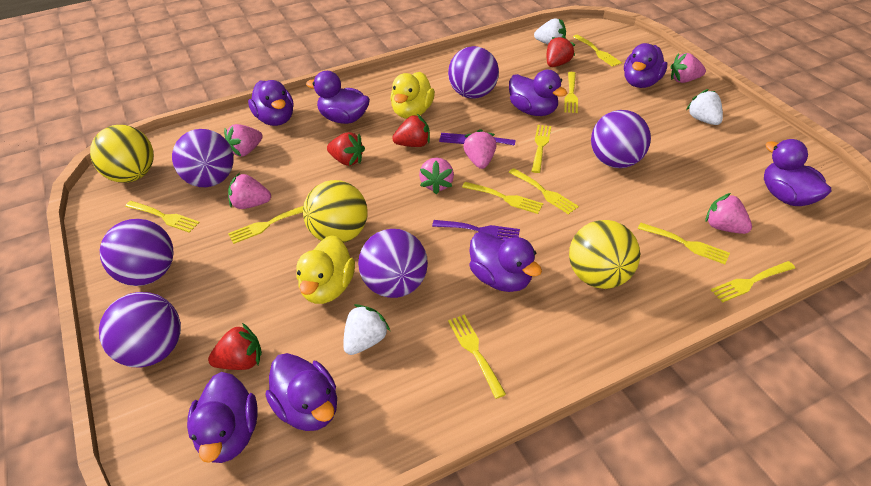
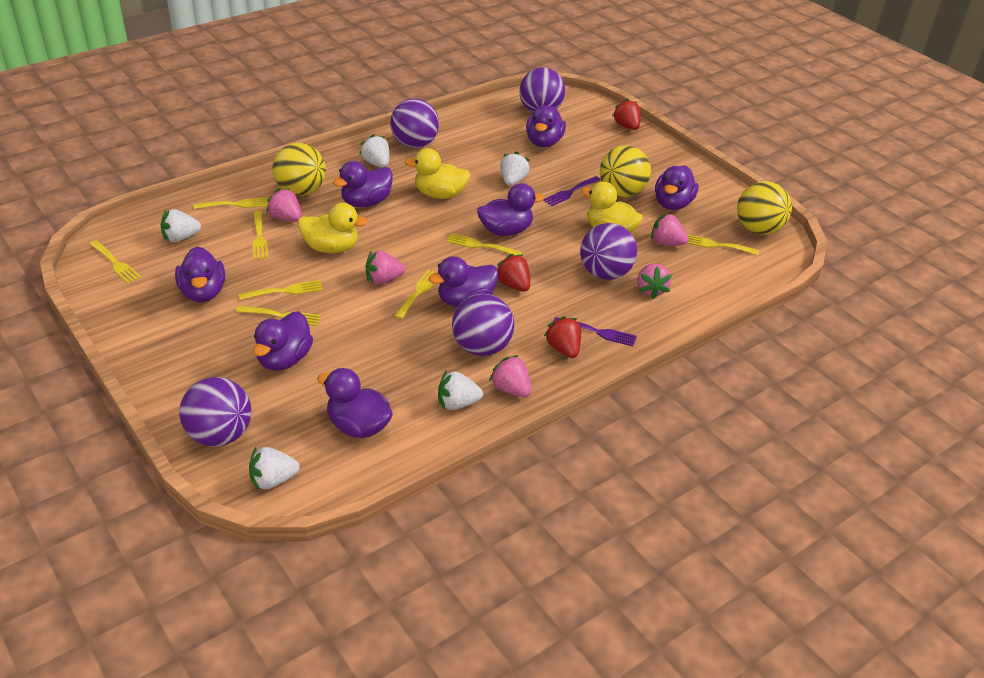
pink strawberry: 6 -> 5
purple ball: 6 -> 5
red strawberry: 4 -> 3
white strawberry: 3 -> 5
yellow duck: 2 -> 3
yellow fork: 10 -> 8

